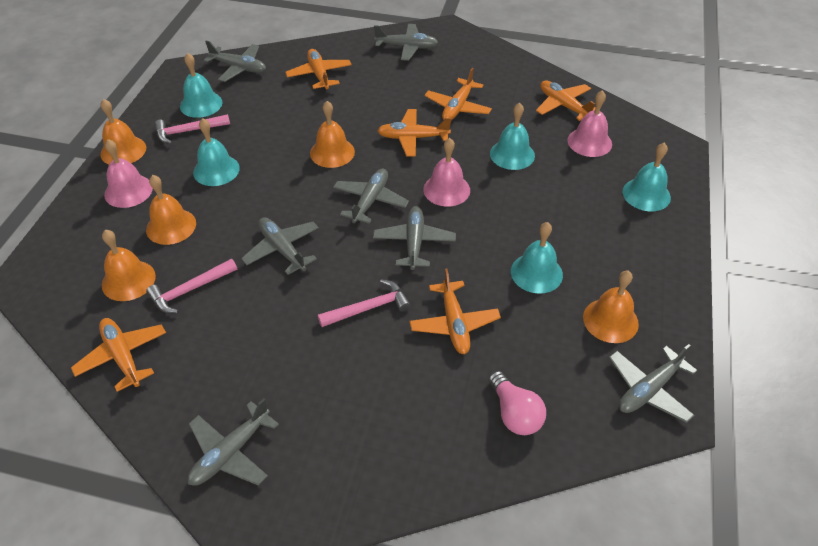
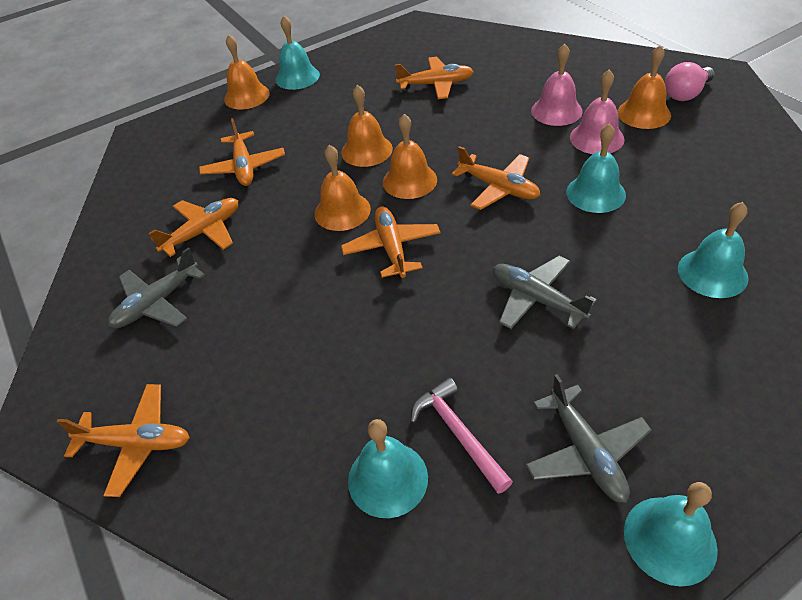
grey plane: 7 -> 3
pink bell: 3 -> 2
pink hammer: 3 -> 1

